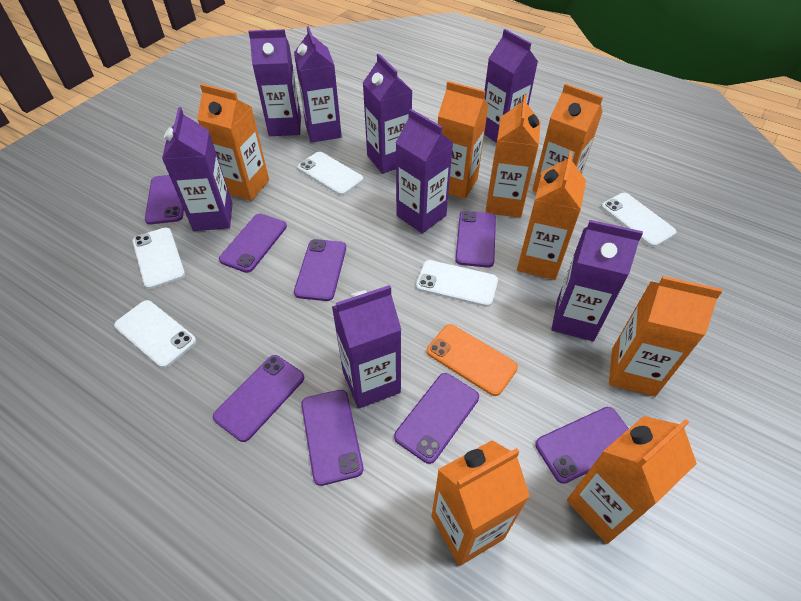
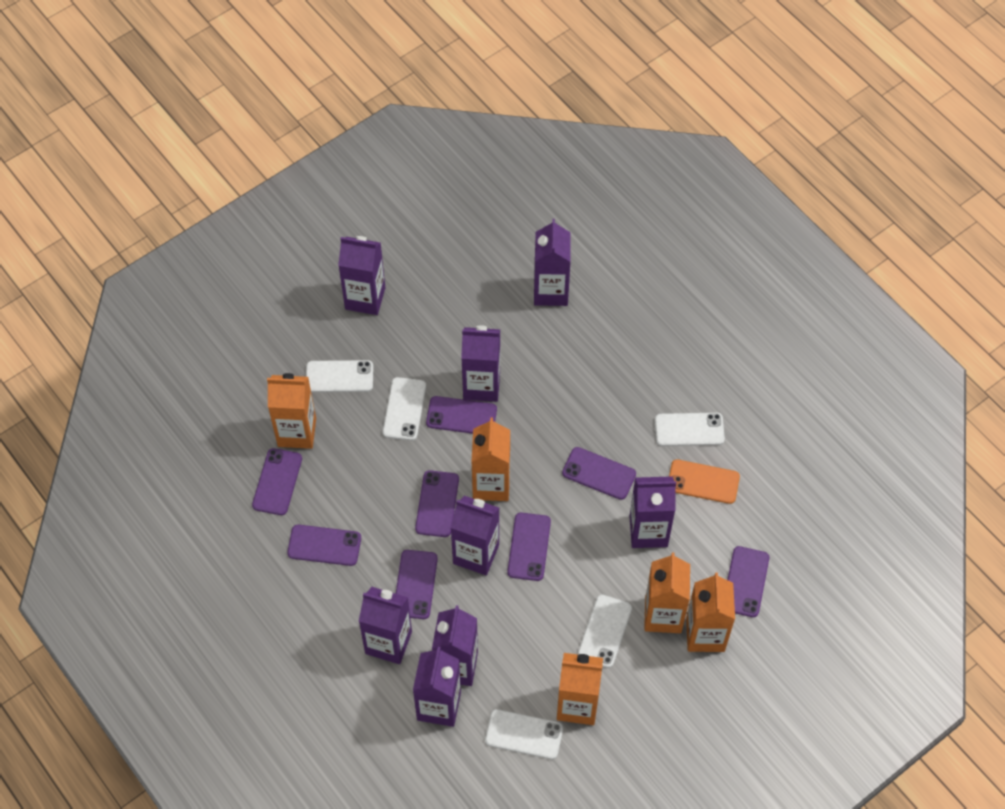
orange carton: 8 -> 5

